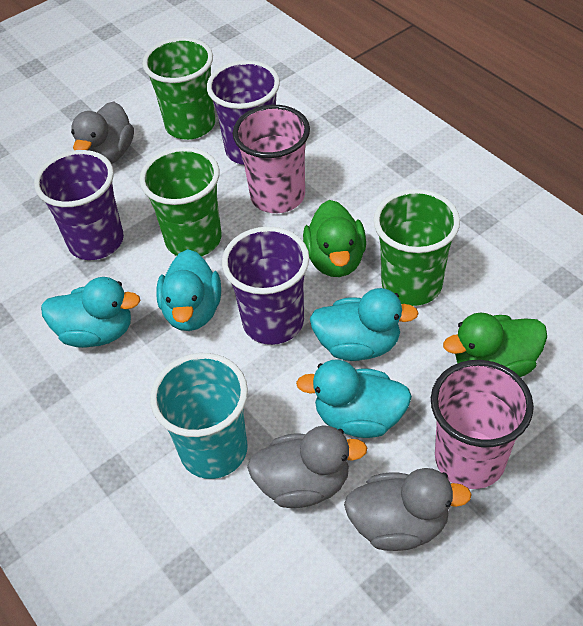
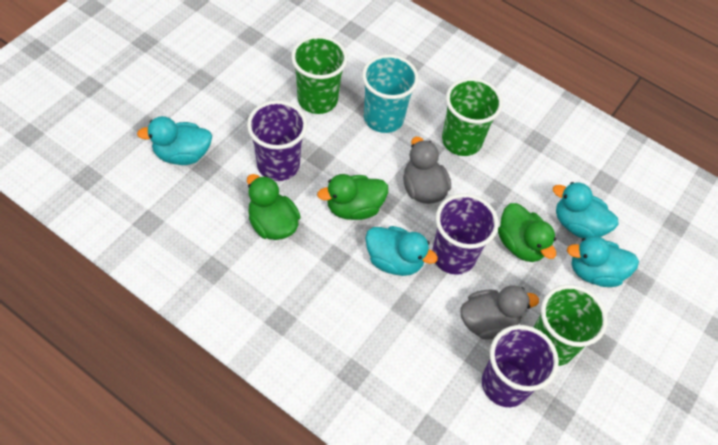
green duck: 2 -> 3
grey duck: 3 -> 2
pink cup: 2 -> 0

